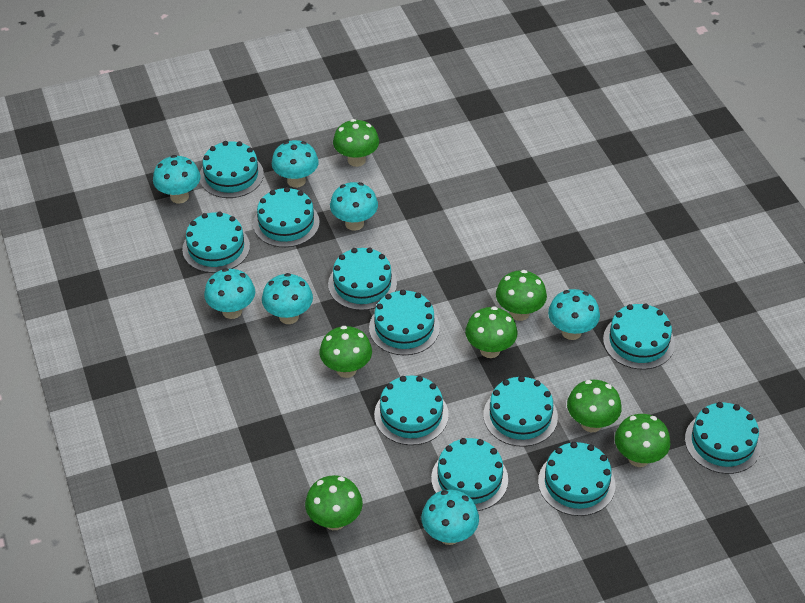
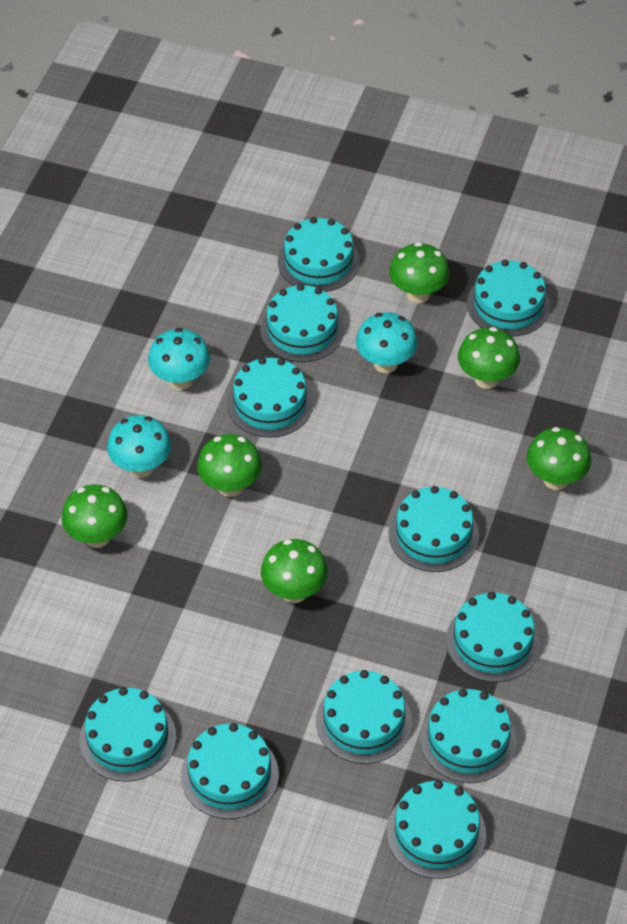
green mushroom: 7 -> 6
turquoise mushroom: 7 -> 3

